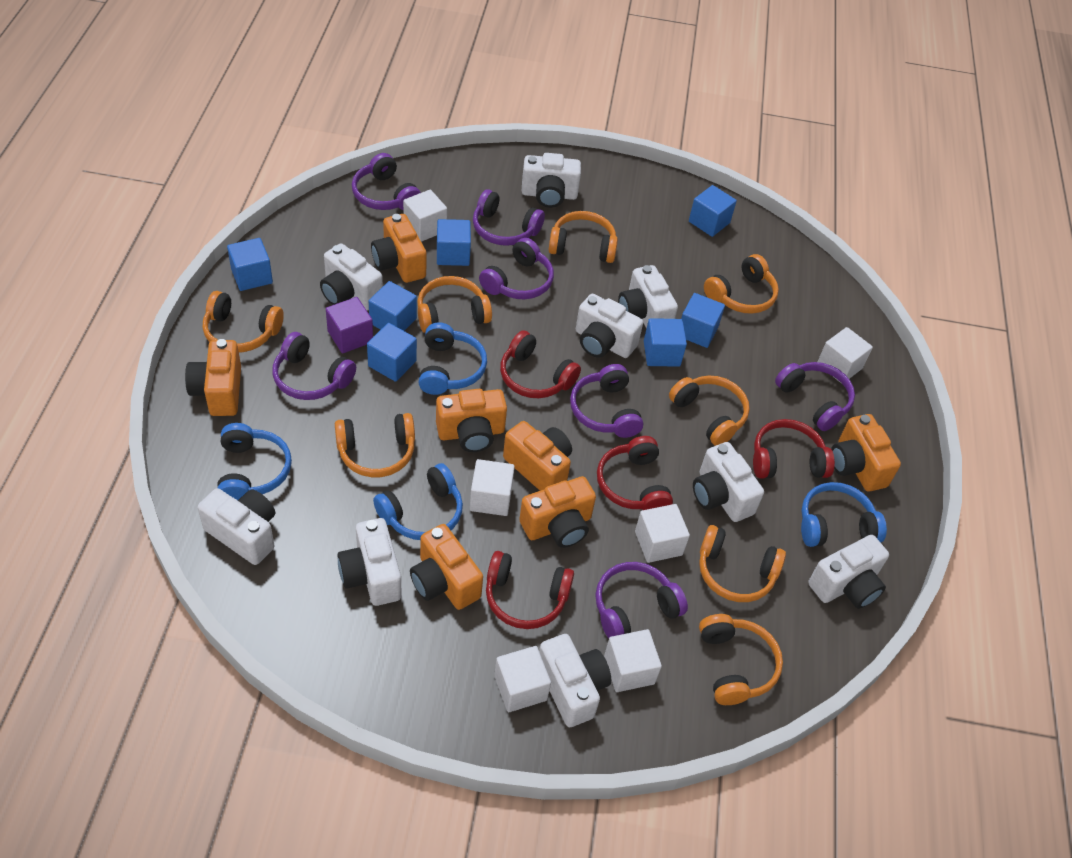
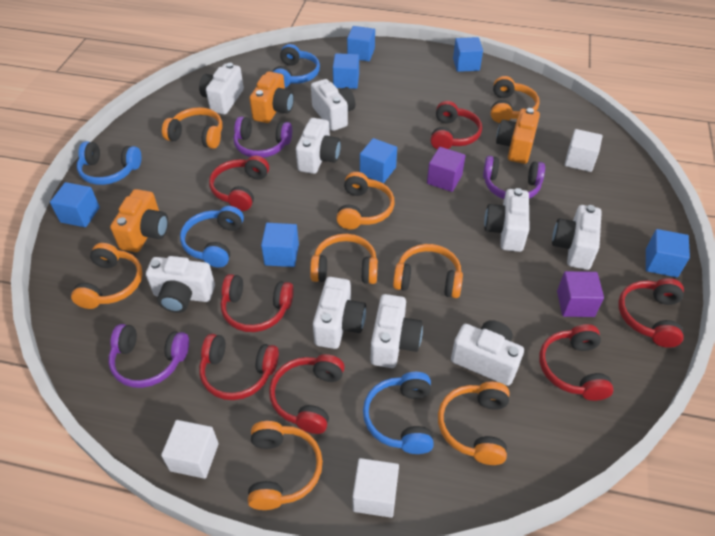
orange camera: 7 -> 3
purple cube: 1 -> 2
purple headphones: 7 -> 3
red headphones: 4 -> 7
white cube: 6 -> 3

